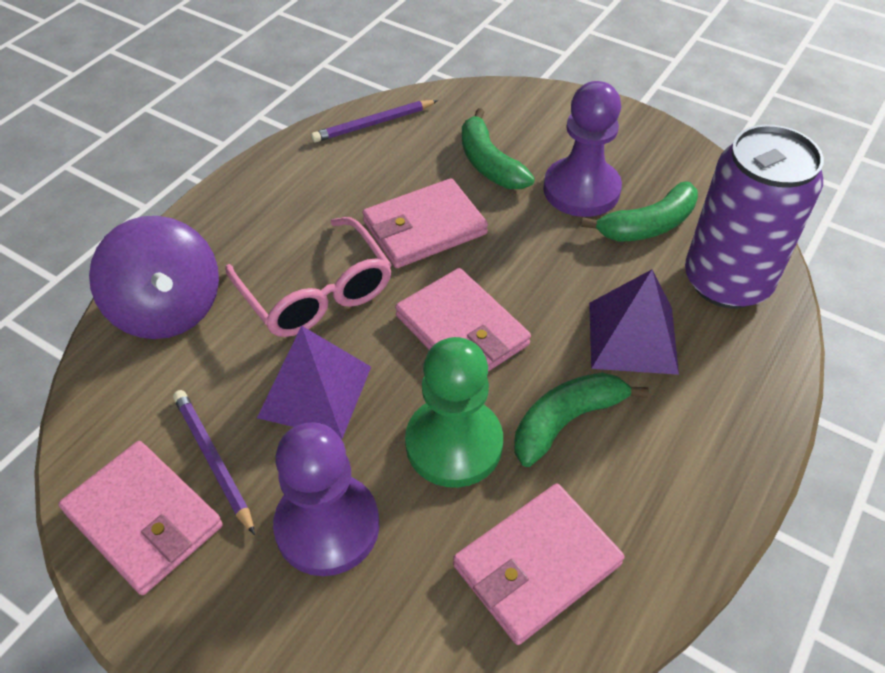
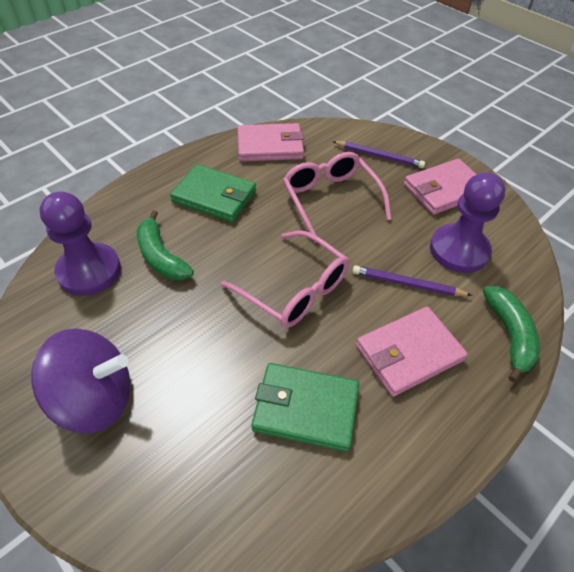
green banana: 3 -> 2
green pawn: 1 -> 0
green wallet: 0 -> 2
pink glasses: 1 -> 2
pink wallet: 4 -> 3
purple can: 1 -> 0
purple pyramid: 2 -> 0

